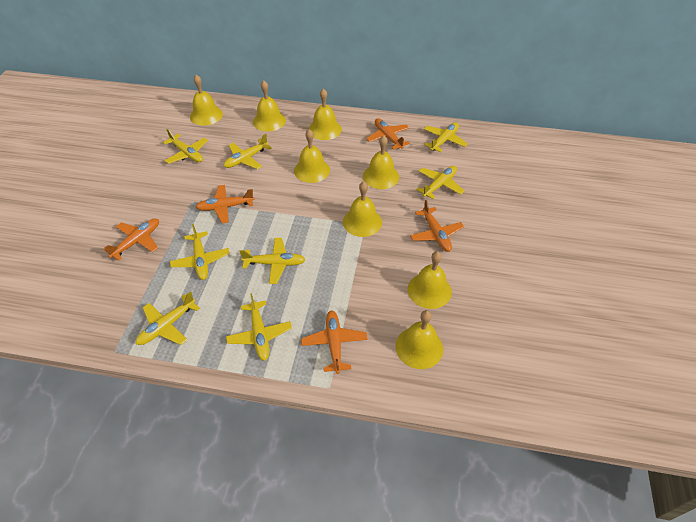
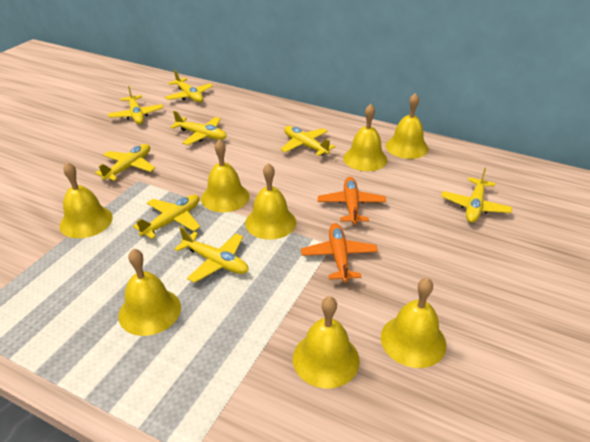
orange plane: 5 -> 2

